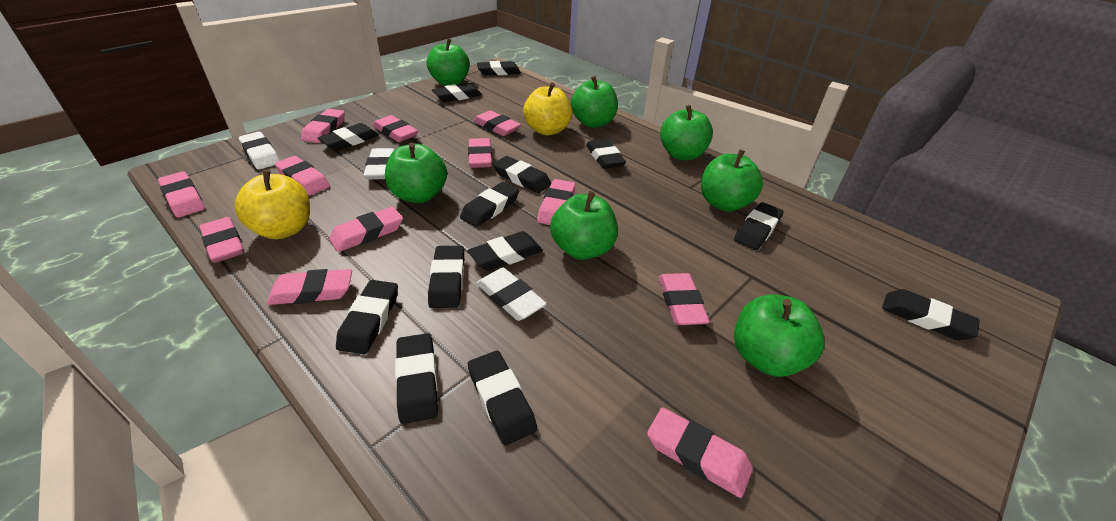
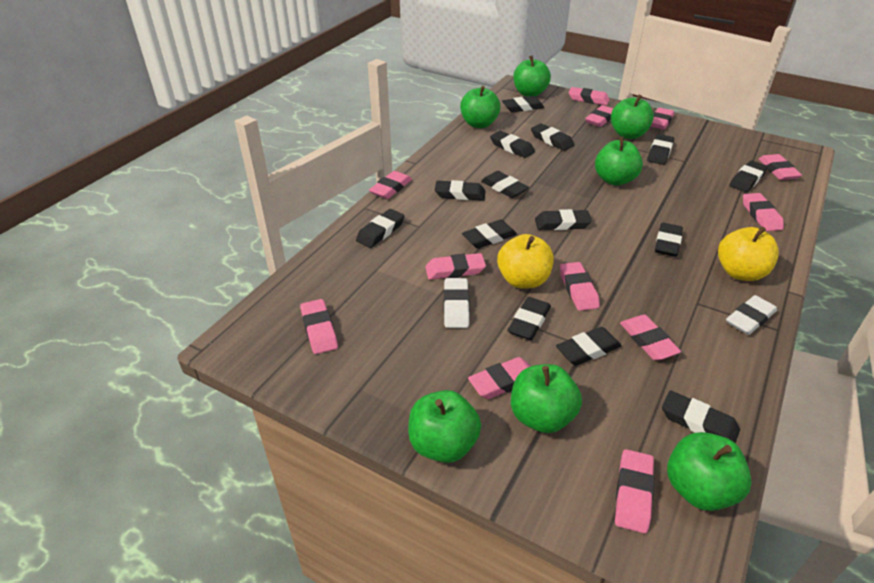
black eraser: 13 -> 14
white eraser: 3 -> 2

